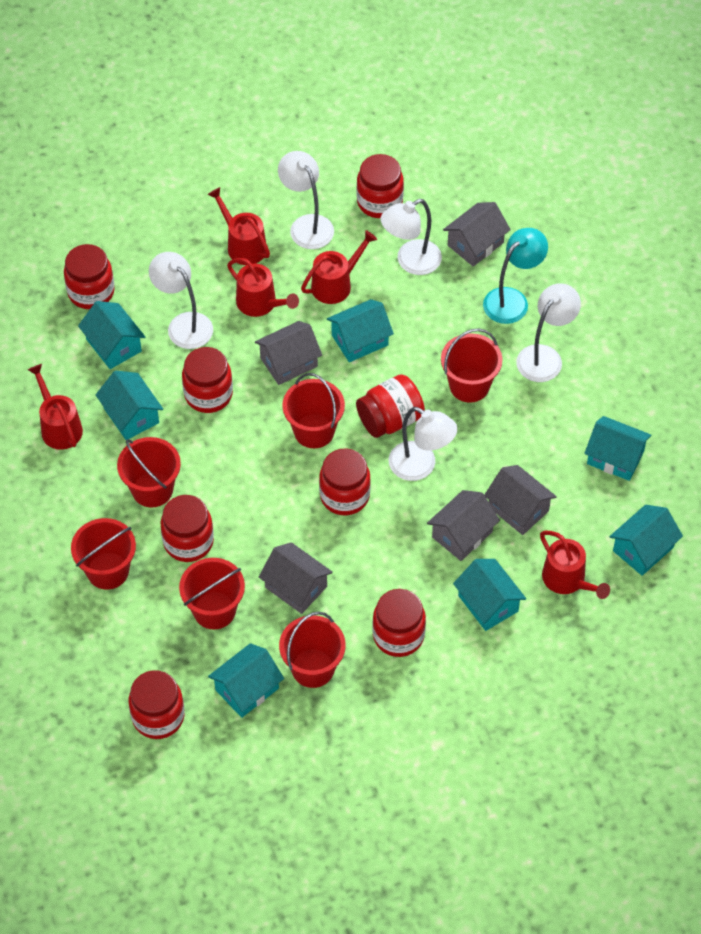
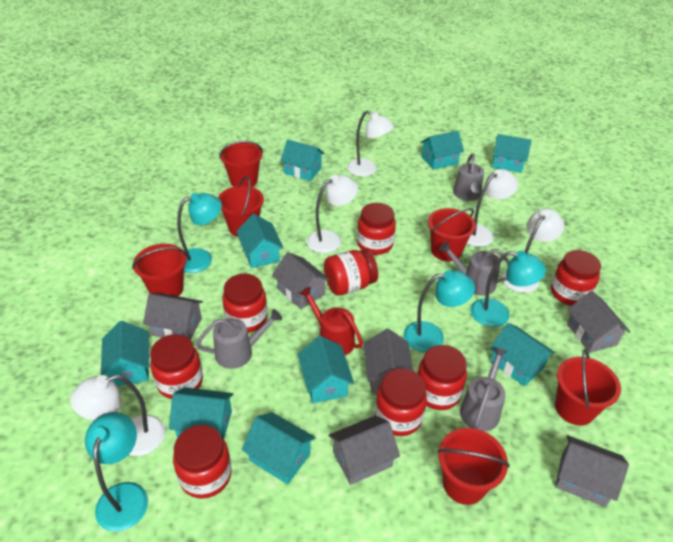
grey house: 5 -> 6
grey watering can: 0 -> 4
red watering can: 5 -> 1
turquoise house: 7 -> 9
turquoise lamp: 1 -> 4

